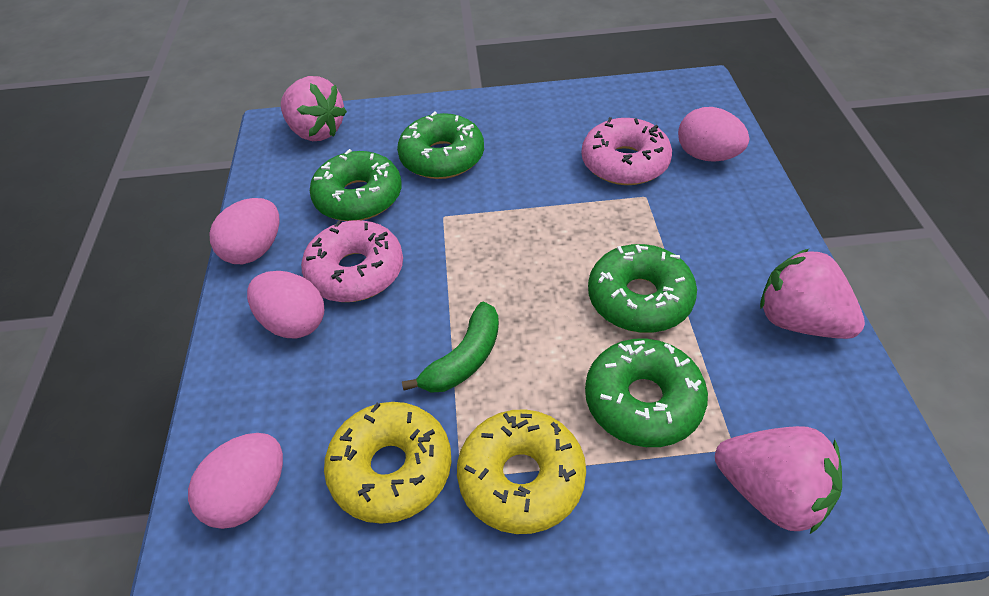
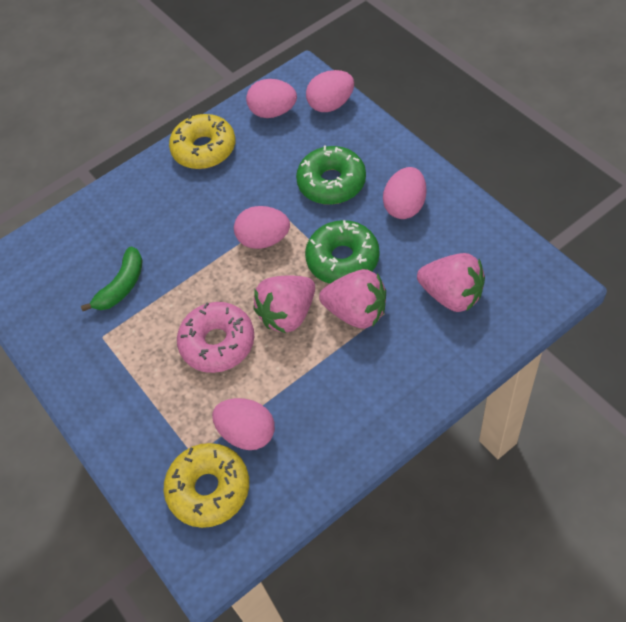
green donut: 4 -> 2
pink donut: 2 -> 1
pink egg: 4 -> 5

